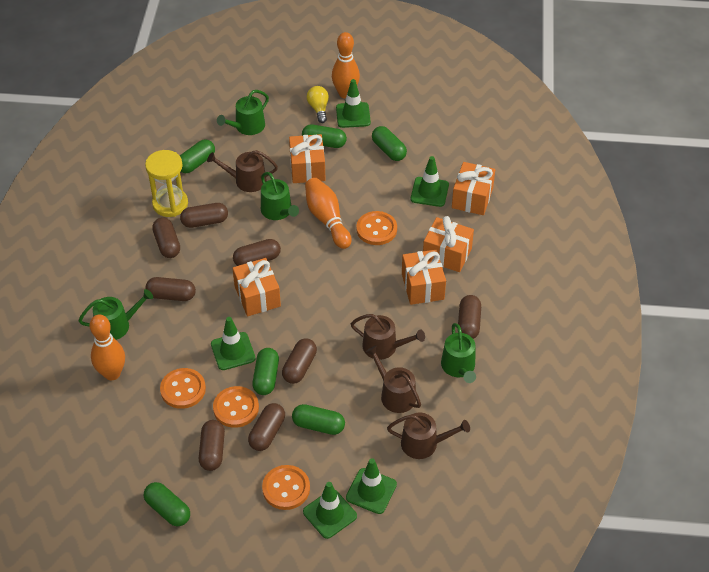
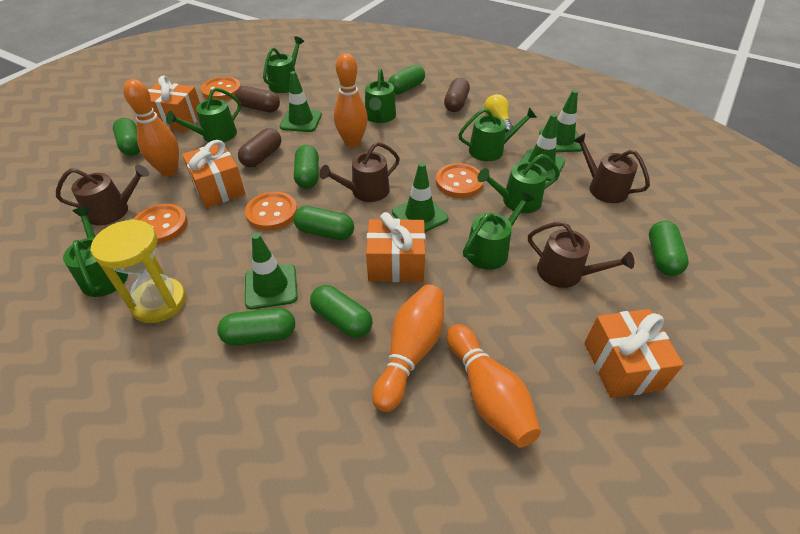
brown capsule: 8 -> 3
green capsule: 6 -> 7
green watering can: 4 -> 7
orange bowling pin: 3 -> 4
orange gift: 5 -> 4

